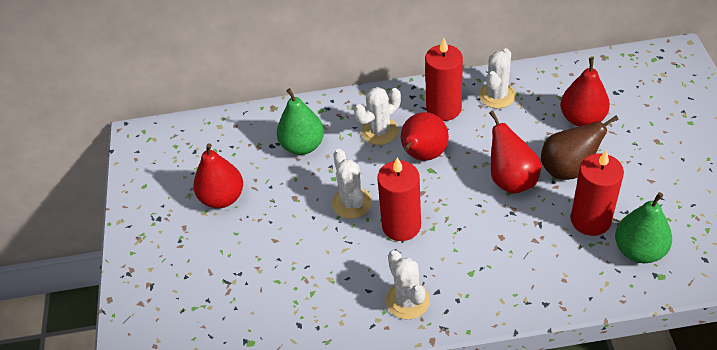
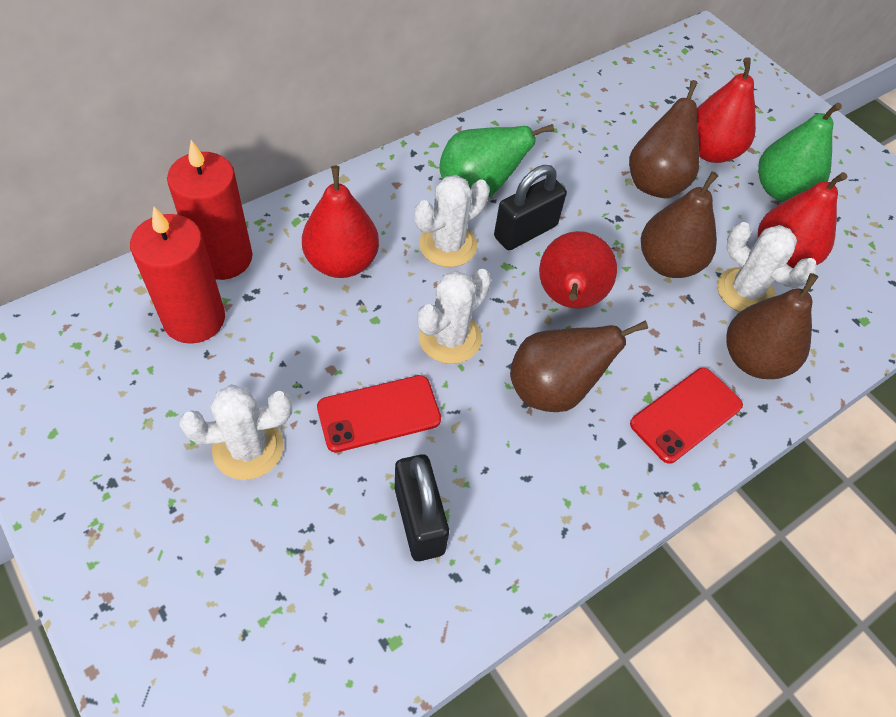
black padlock: 0 -> 2
brown pear: 1 -> 4
red candle: 3 -> 2
red phone: 0 -> 2

